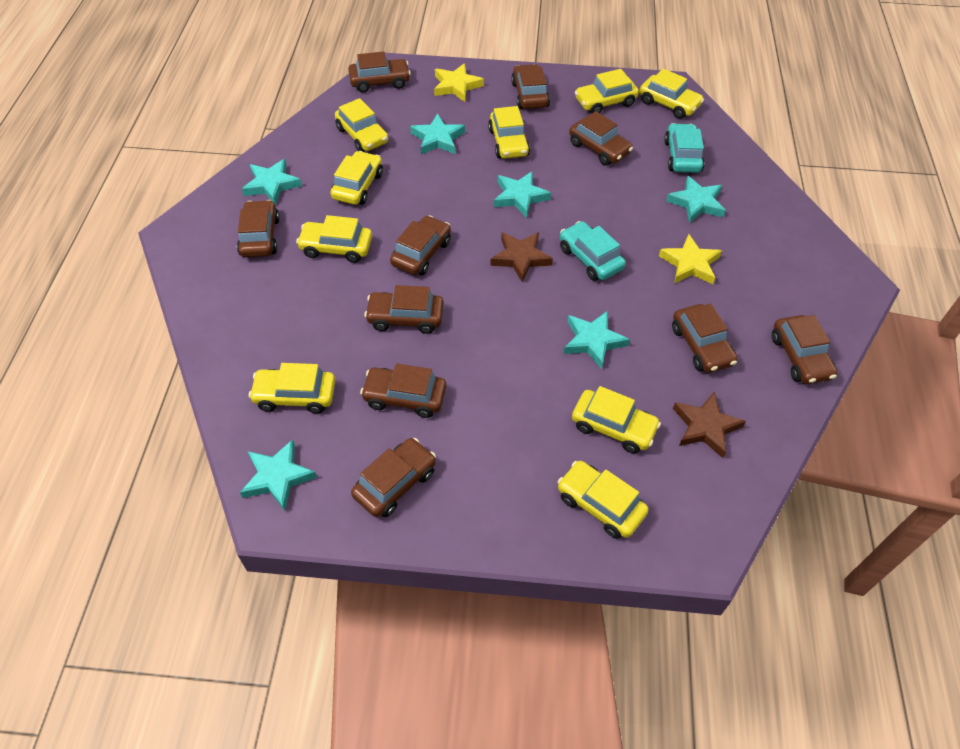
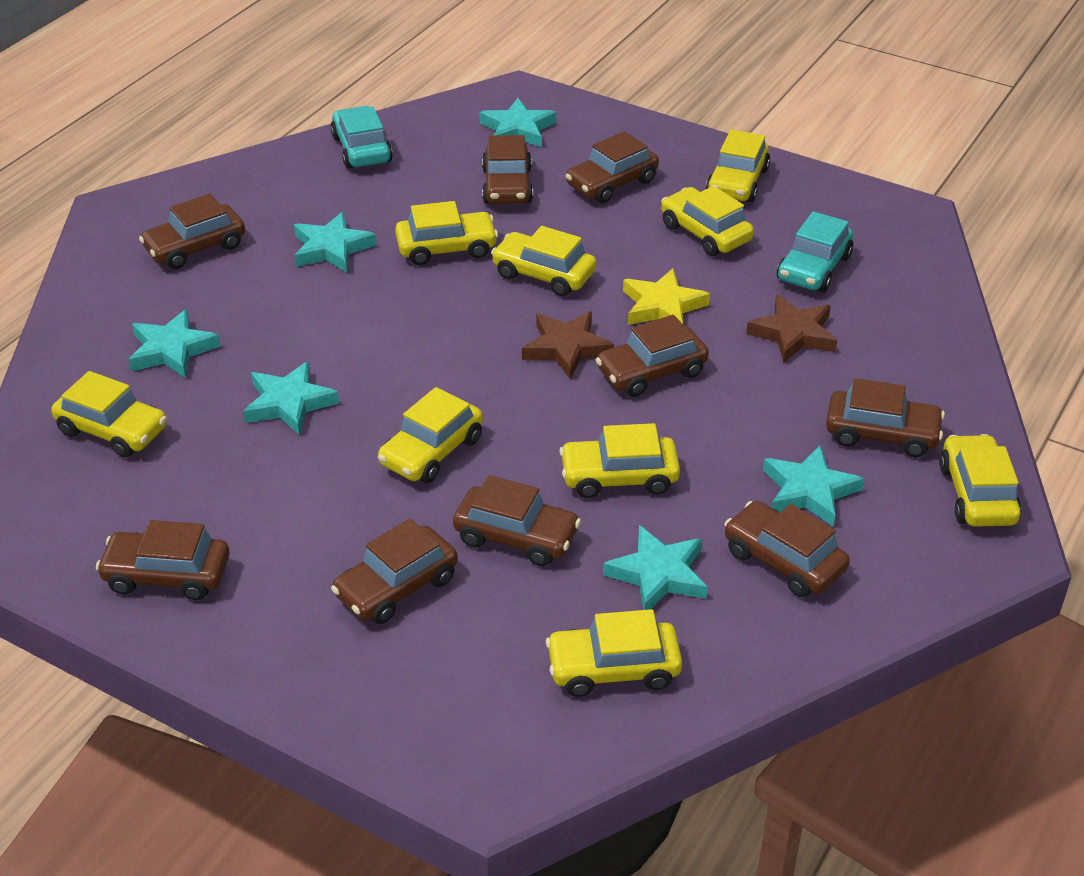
brown car: 10 -> 9
yellow star: 2 -> 1

